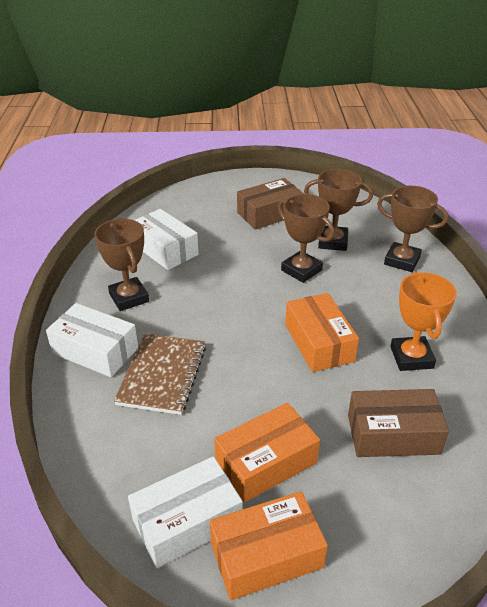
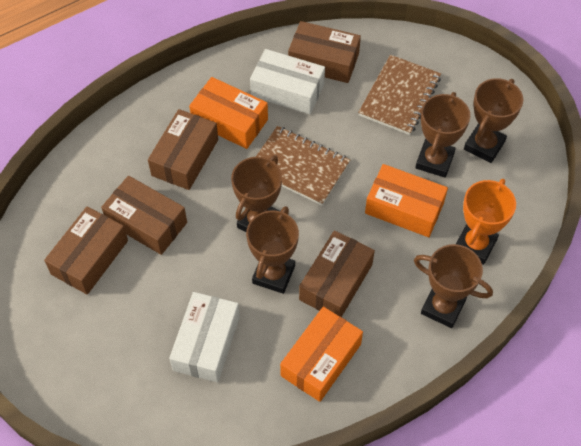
brown box: 2 -> 5
brown notebook: 1 -> 2
brown trophy: 4 -> 5
white box: 3 -> 2

